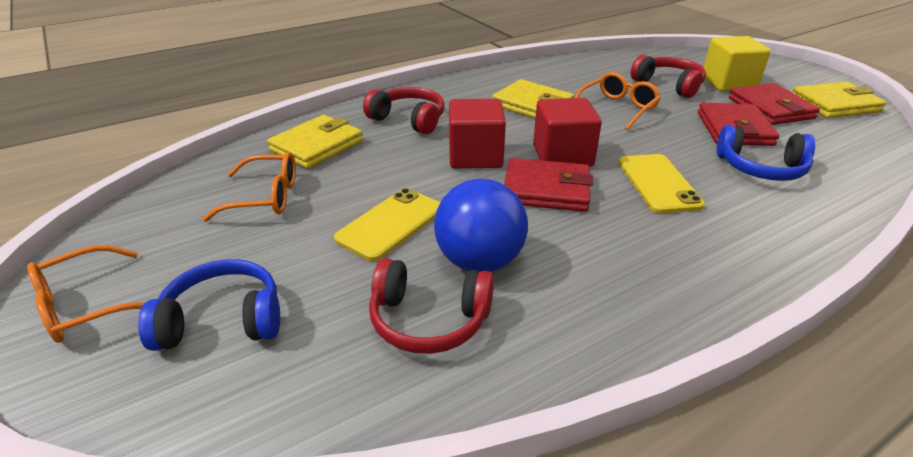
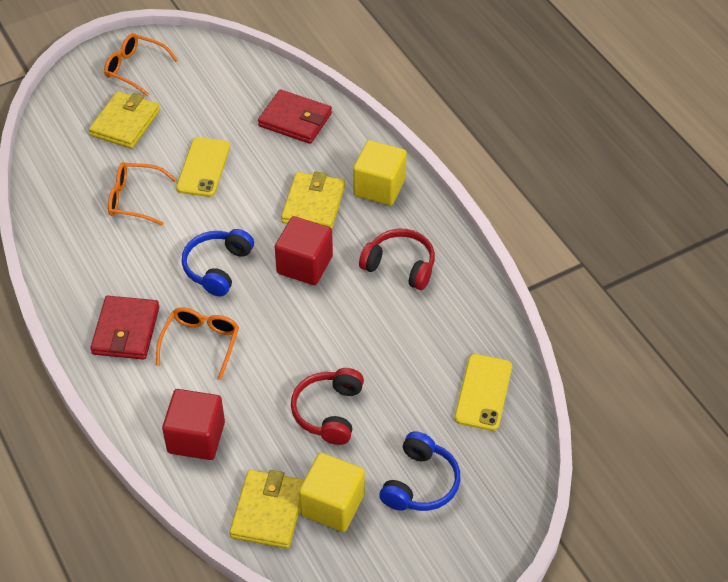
blue ball: 1 -> 0
red headphones: 3 -> 2
red wallet: 3 -> 2
yellow cube: 1 -> 2

